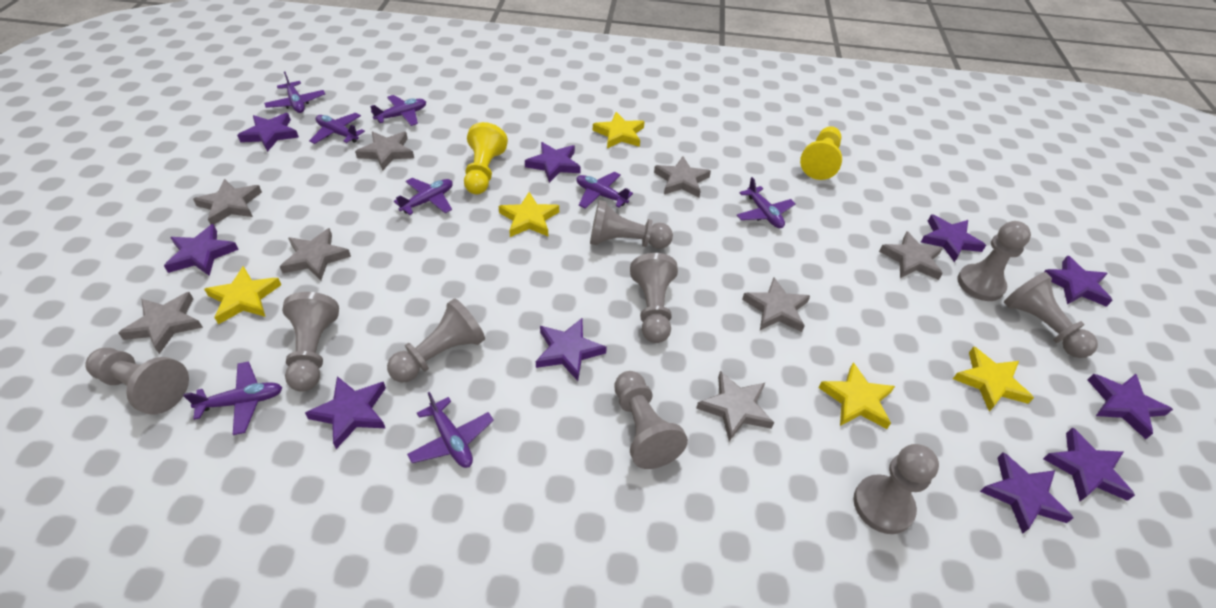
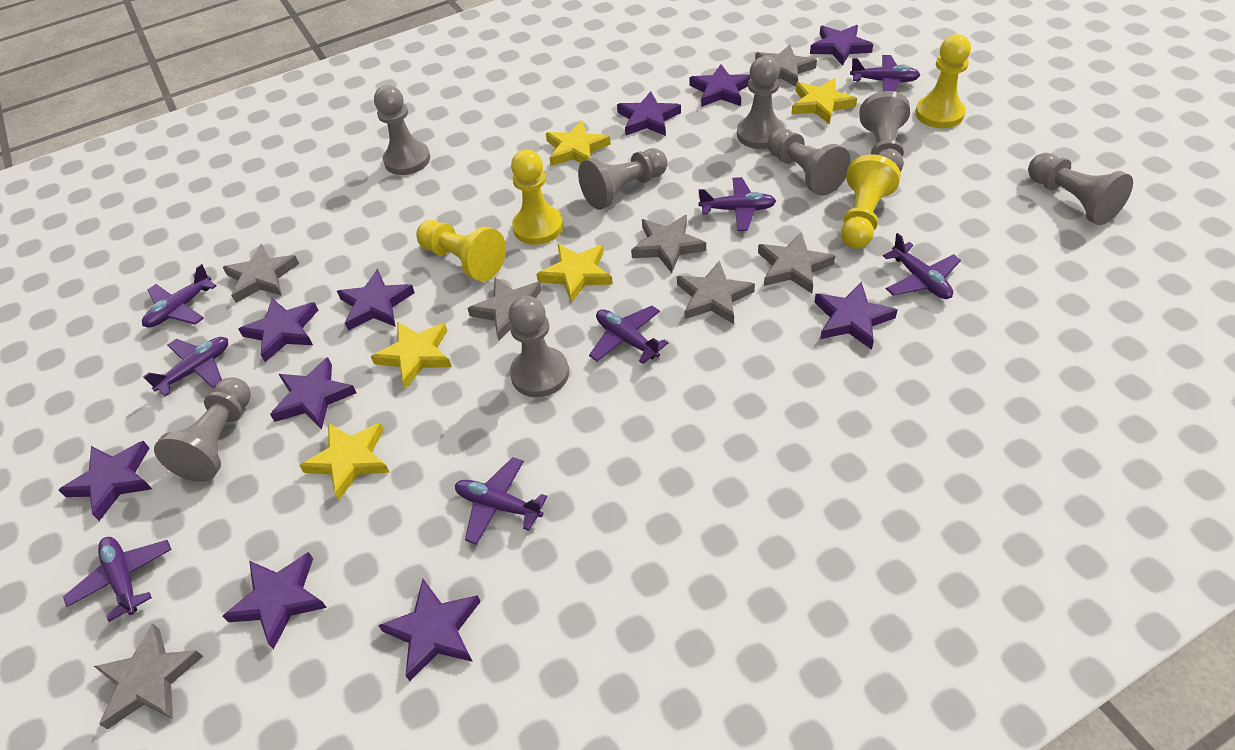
grey pawn: 9 -> 8
grey star: 8 -> 7
yellow pawn: 2 -> 4

